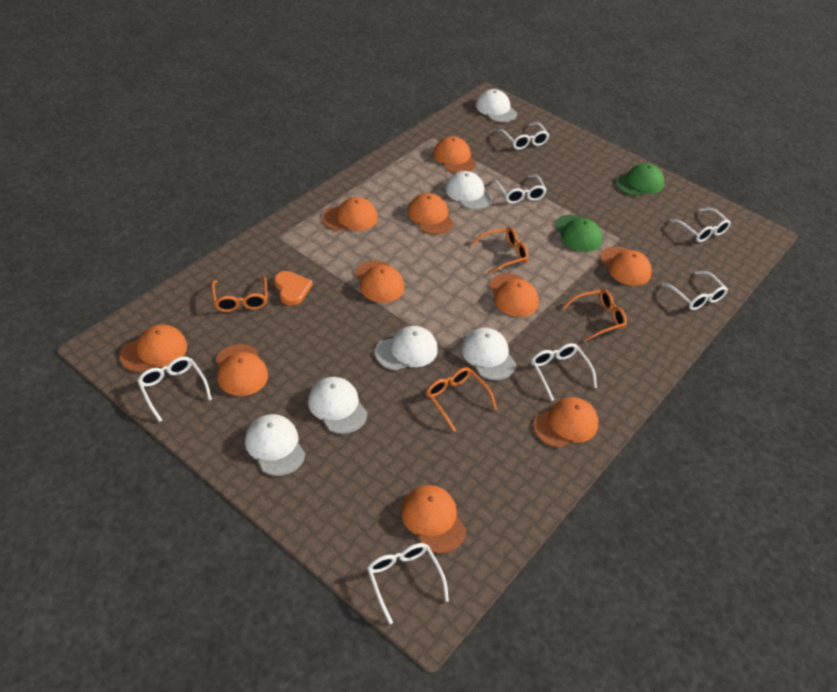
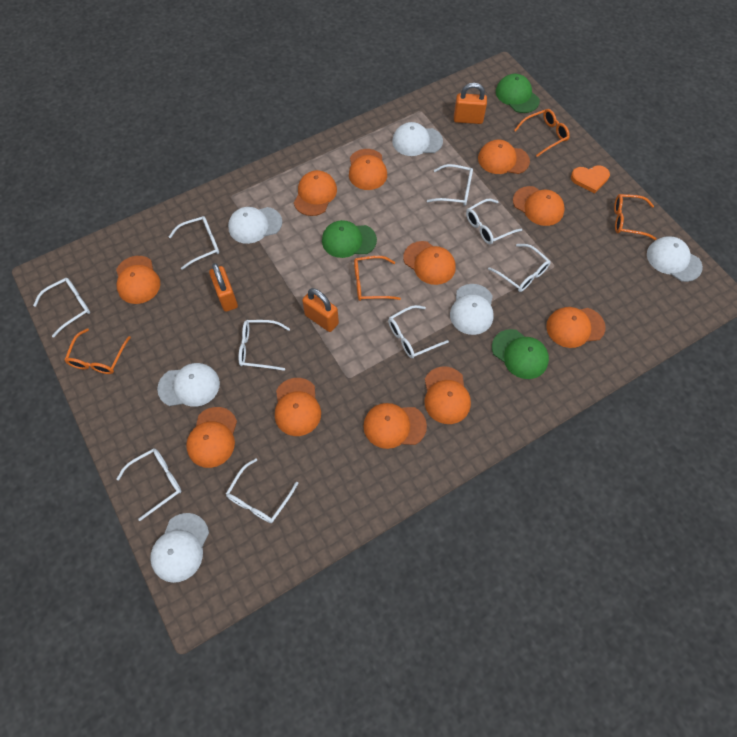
green cap: 2 -> 3
orange cap: 10 -> 11
orange padlock: 0 -> 3
white glasses: 7 -> 9

